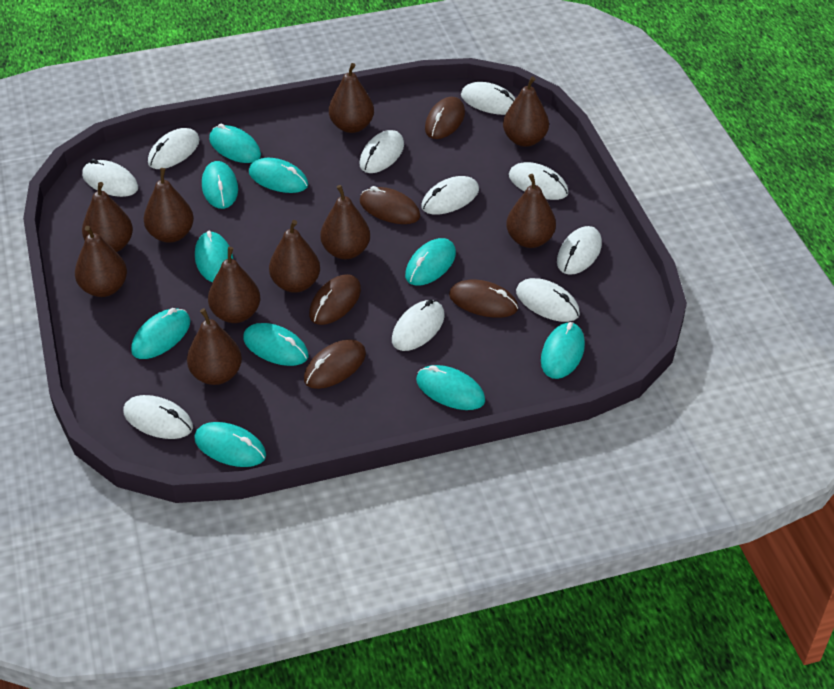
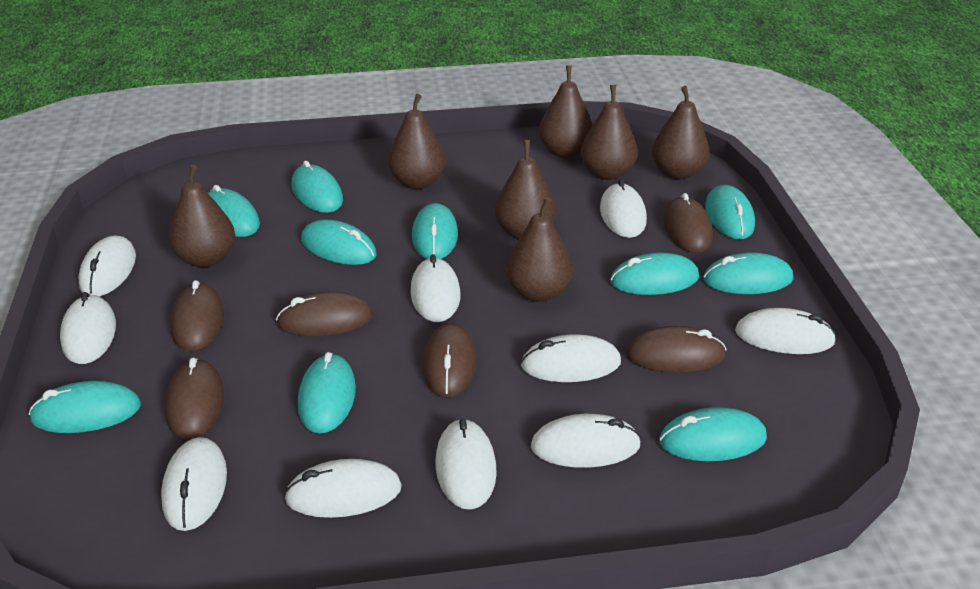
brown mouse: 5 -> 6
brown pear: 10 -> 7

